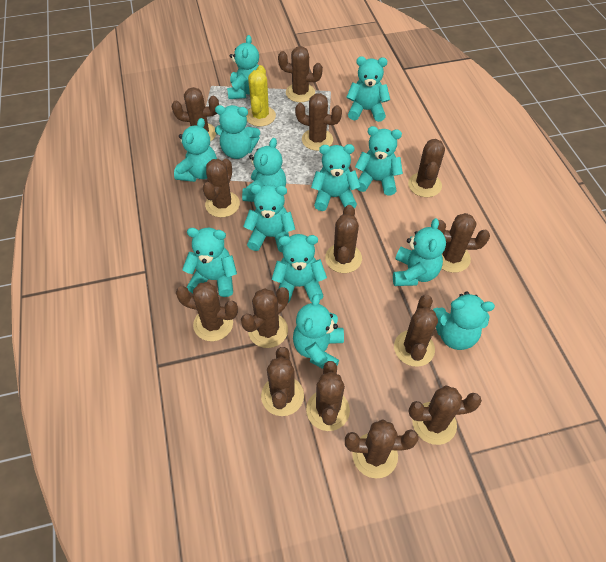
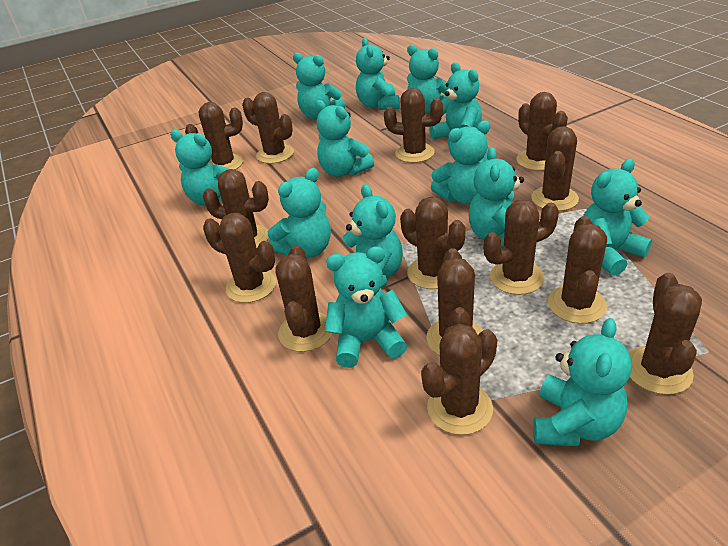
yellow cactus: 1 -> 0

